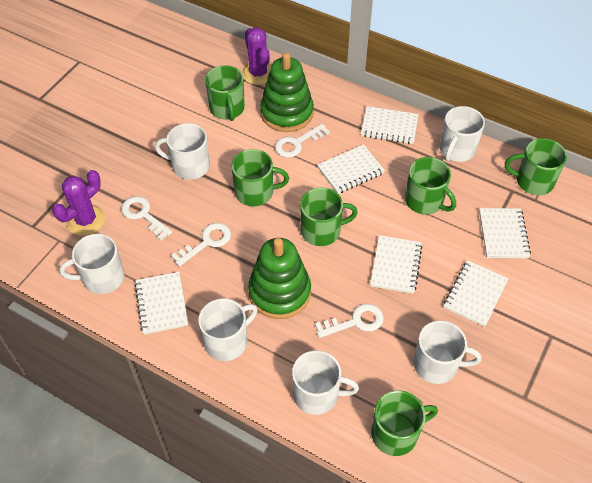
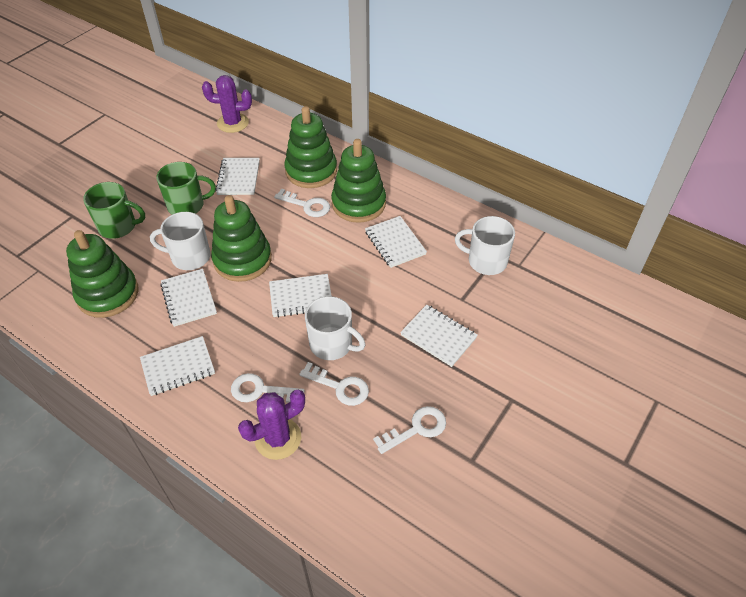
green mug: 6 -> 2
green stacking toy: 2 -> 4
white mug: 6 -> 3

